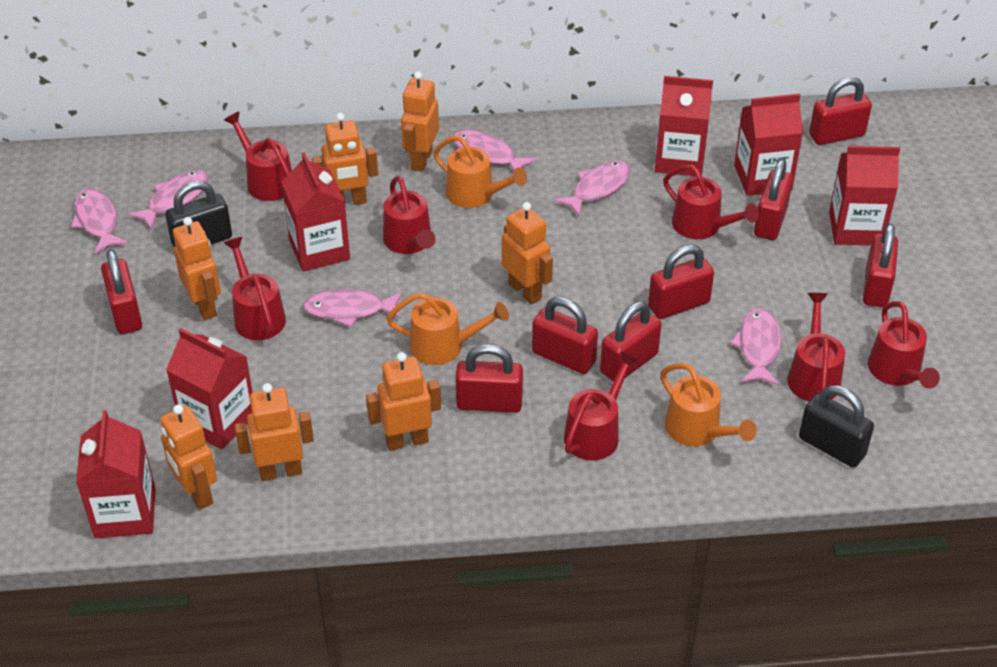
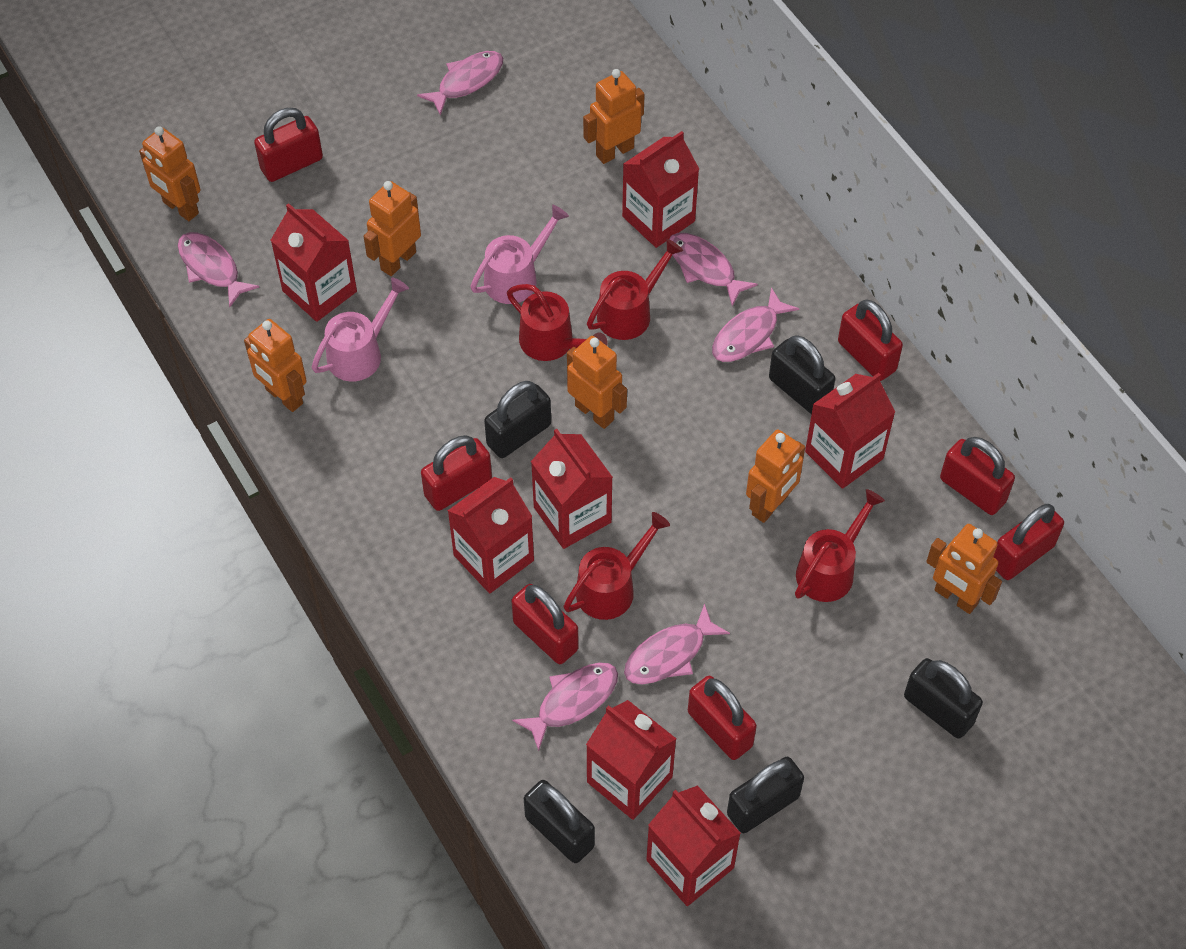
black padlock: 2 -> 5
orange watering can: 3 -> 0
pink watering can: 0 -> 2
red carton: 6 -> 7
red padlock: 8 -> 7
red watering can: 7 -> 4

